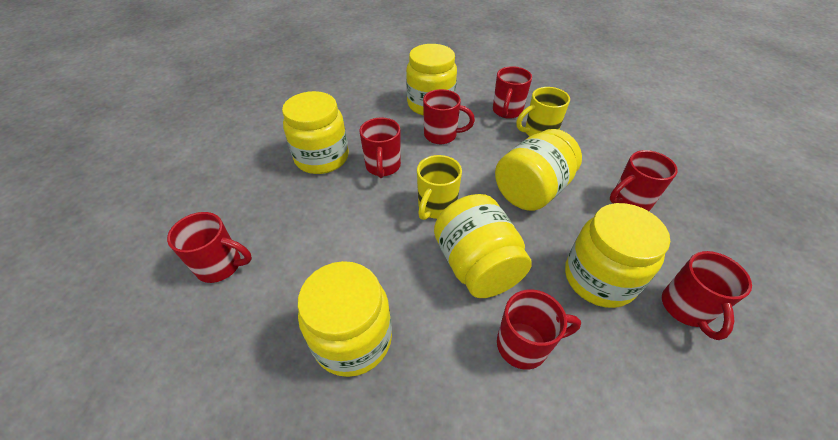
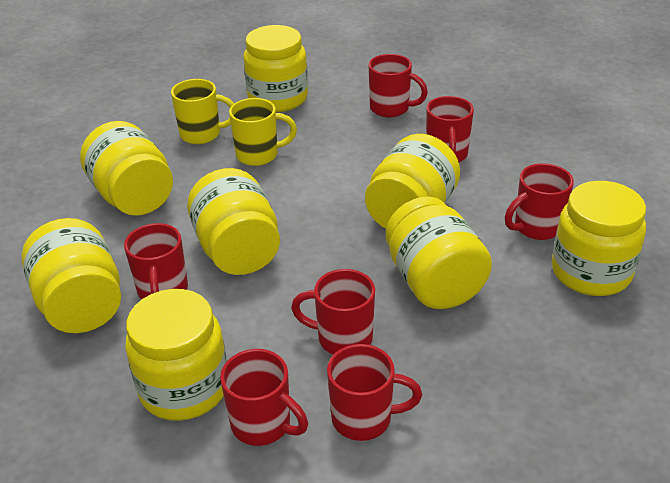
yellow jar: 6 -> 8

